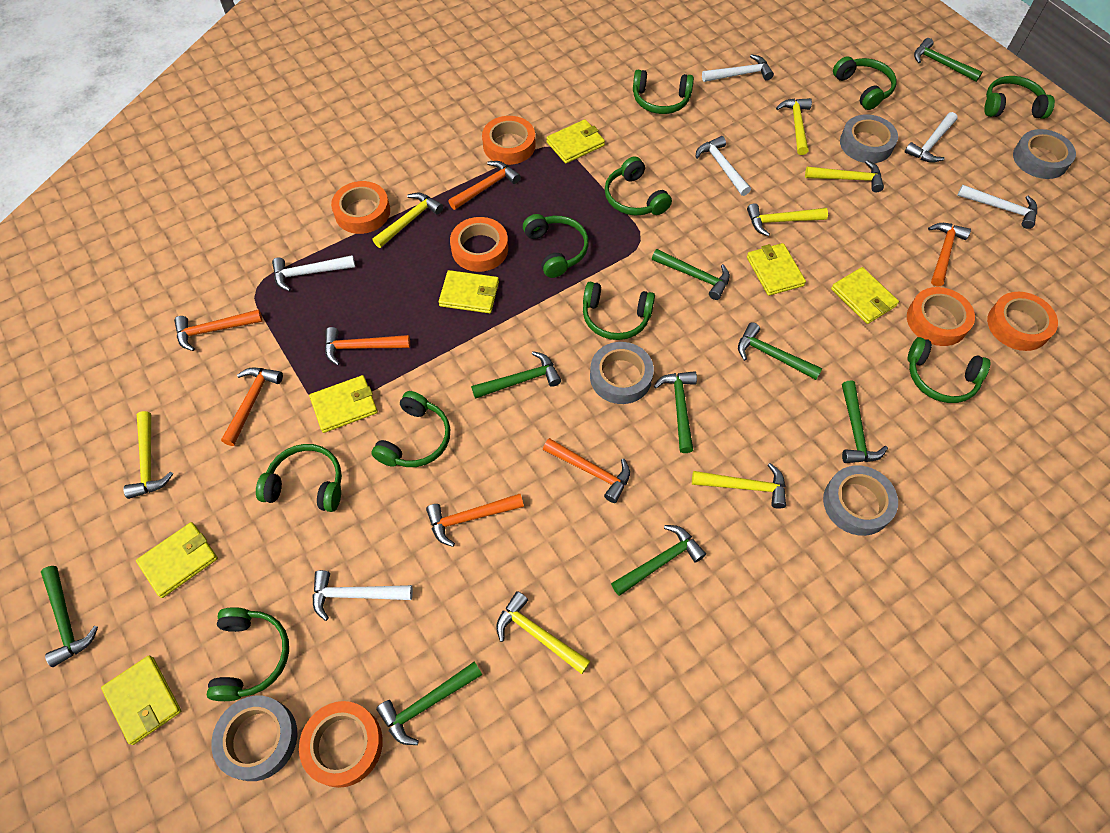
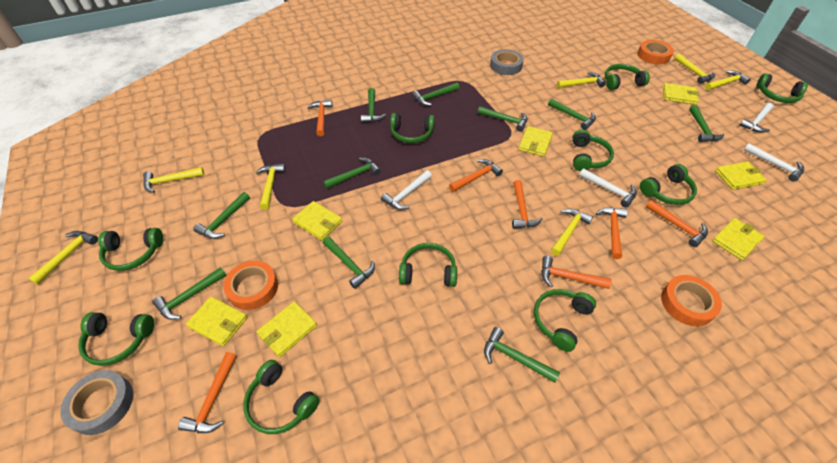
green hammer: 9 -> 10
grey tape: 5 -> 2
orange tape: 6 -> 3
white hammer: 6 -> 4

